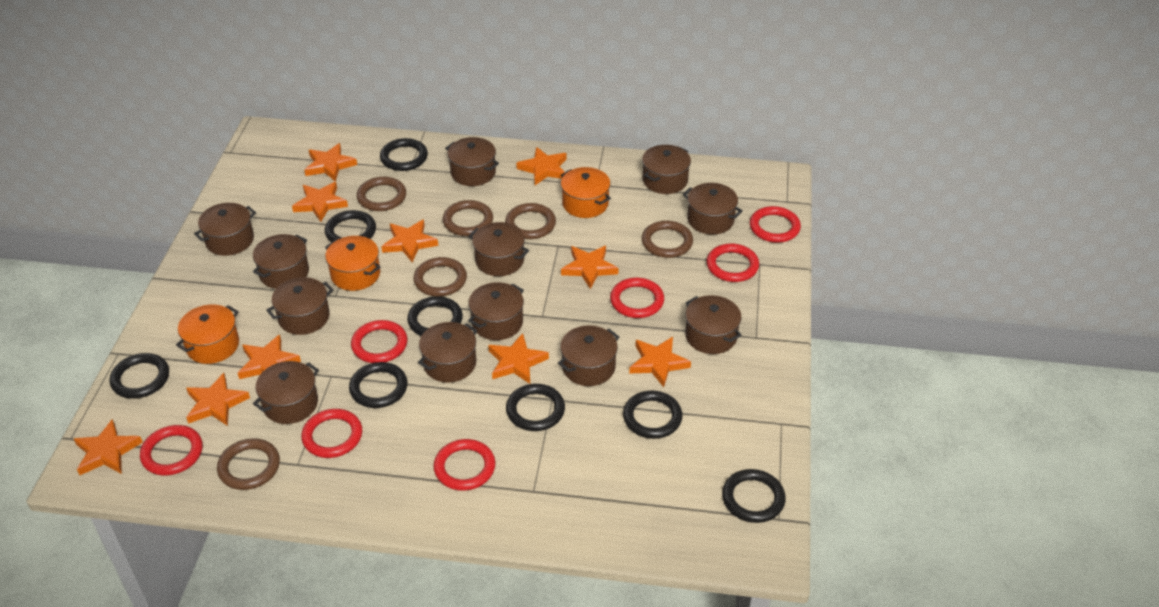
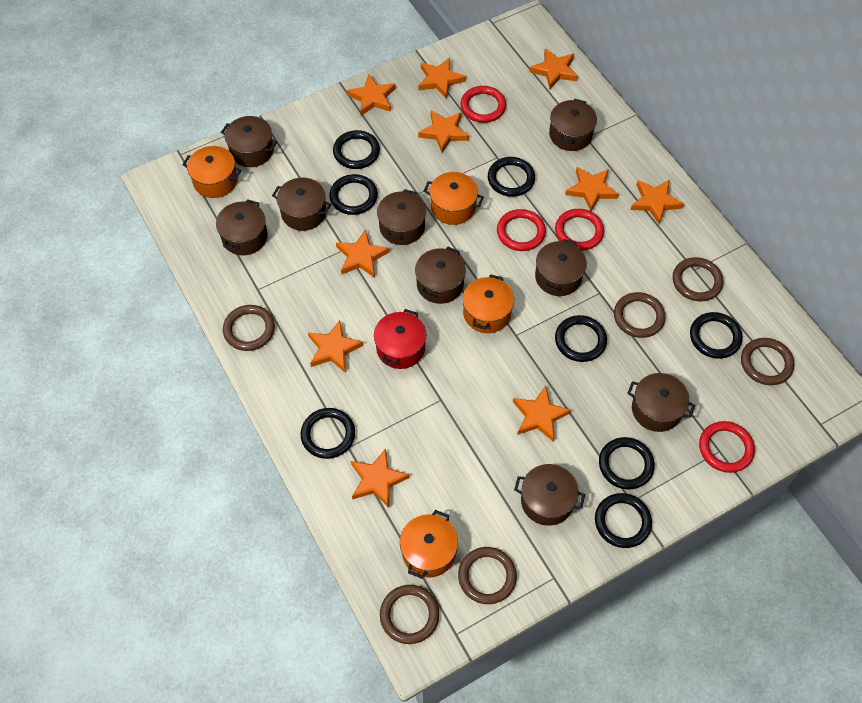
brown pot: 12 -> 9
orange pot: 3 -> 4
red pot: 0 -> 1
red ring: 7 -> 4

